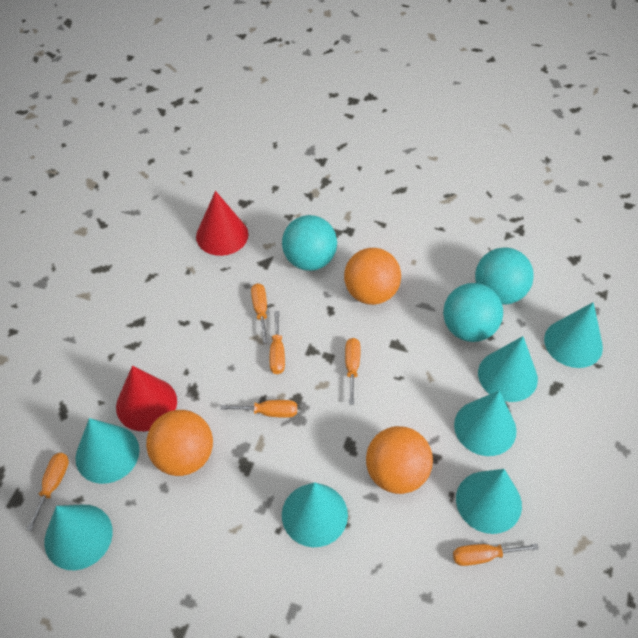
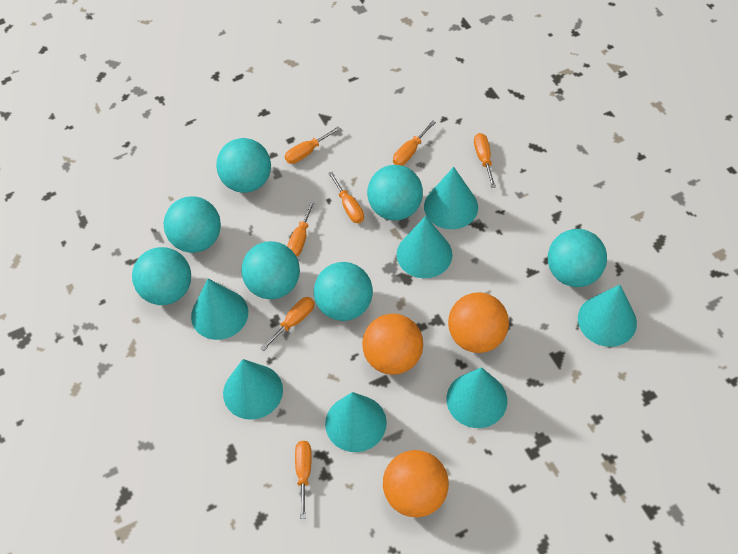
orange screwdriver: 6 -> 7
red cone: 2 -> 0
turquoise ball: 3 -> 7

